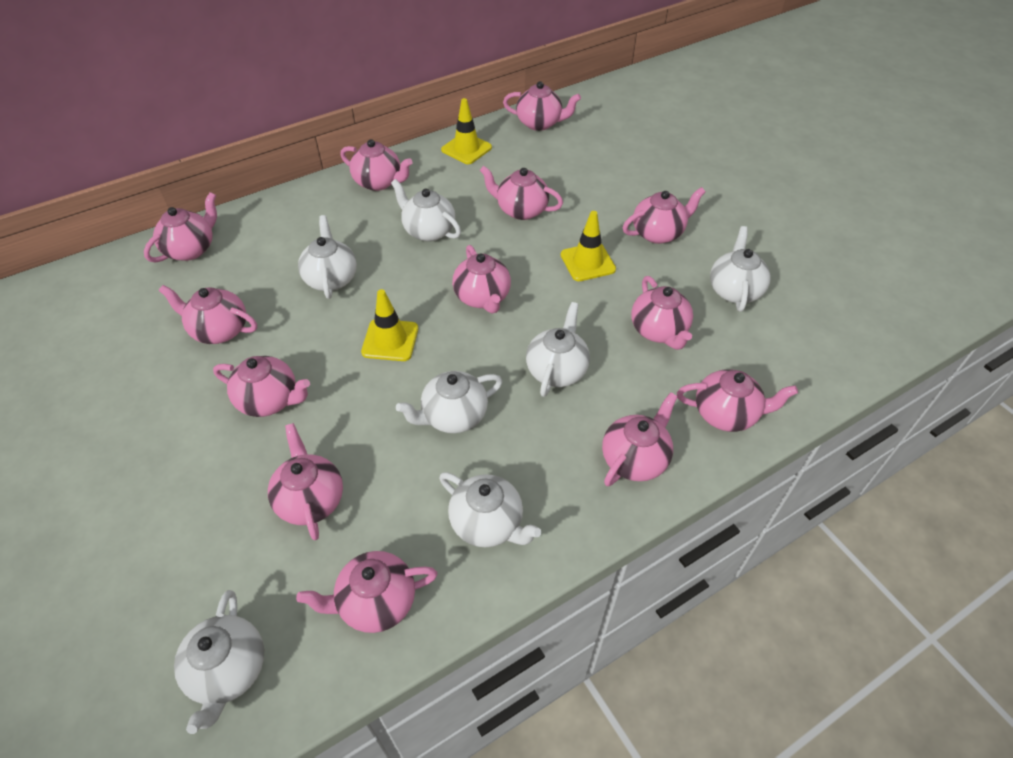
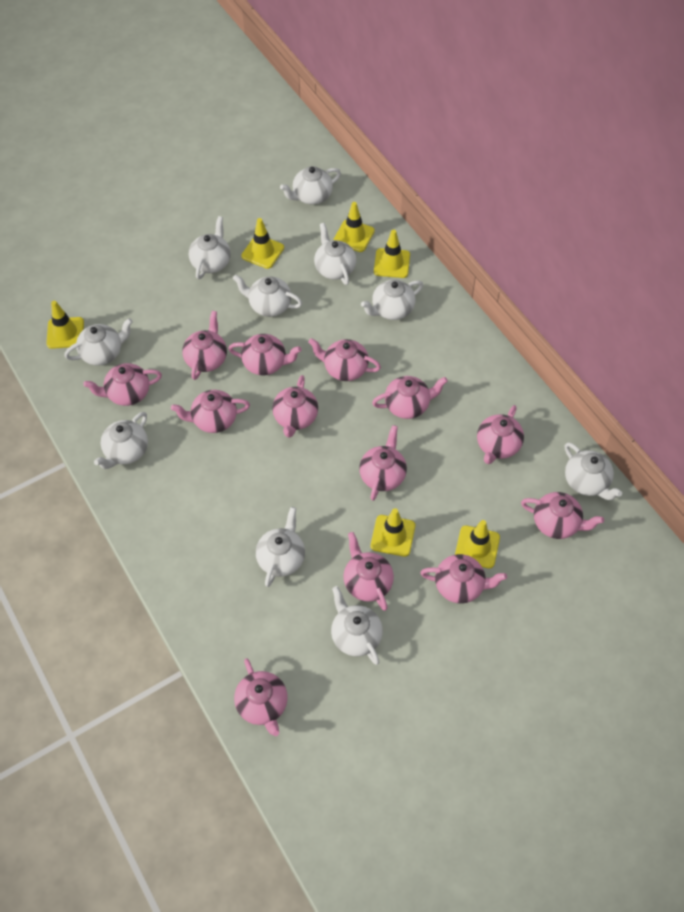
white teapot: 7 -> 10
yellow traffic cone: 3 -> 6

